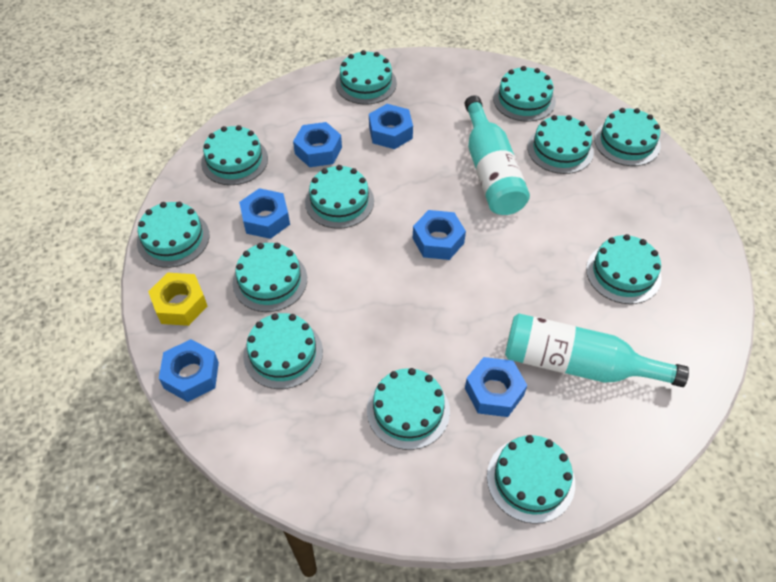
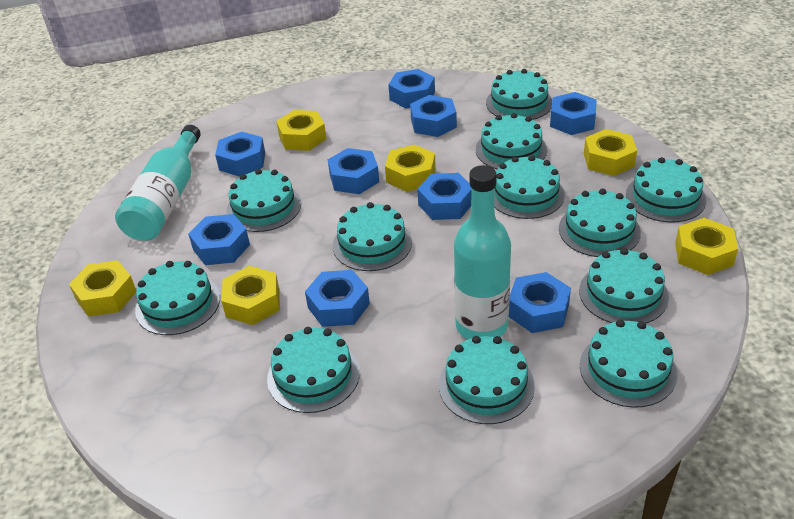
blue nut: 6 -> 9
yellow nut: 1 -> 6

